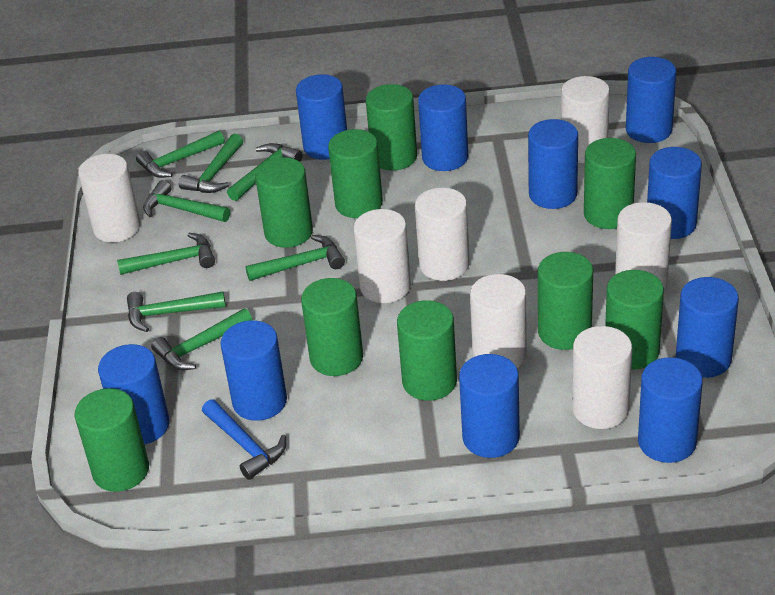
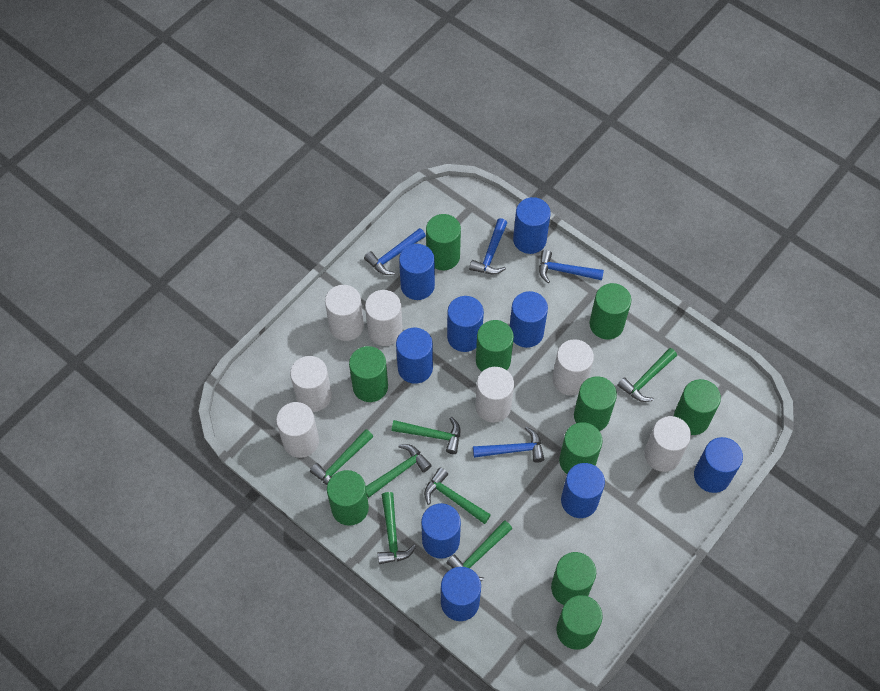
blue cylinder: 10 -> 9
blue hammer: 1 -> 4
green cylinder: 9 -> 10
green hammer: 8 -> 7

